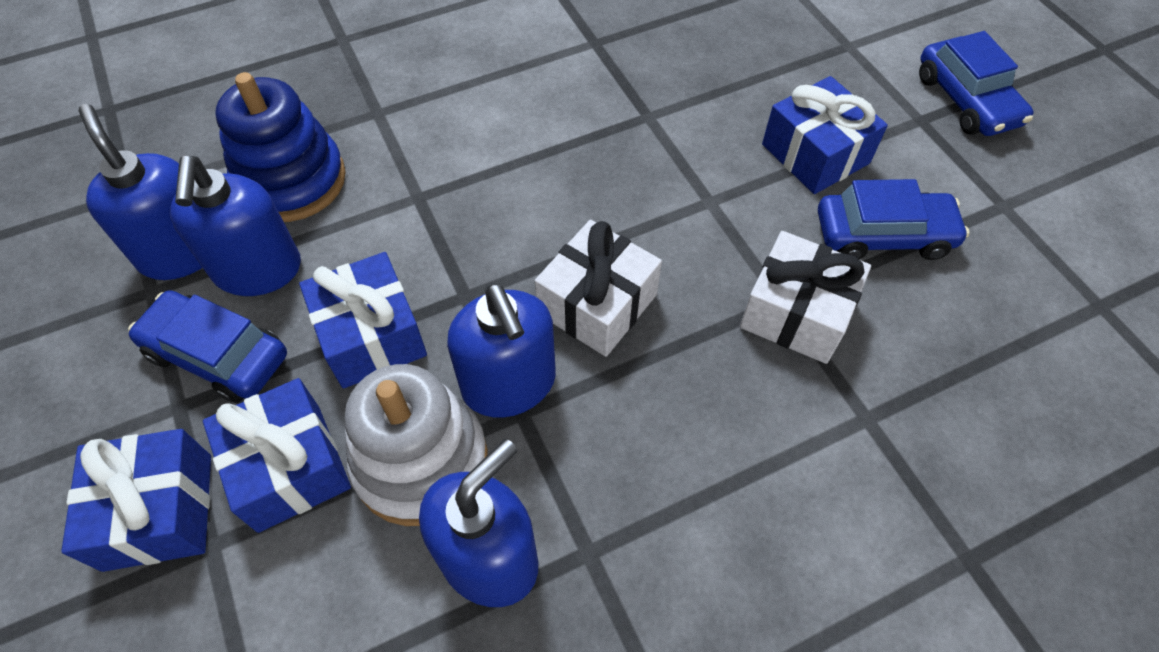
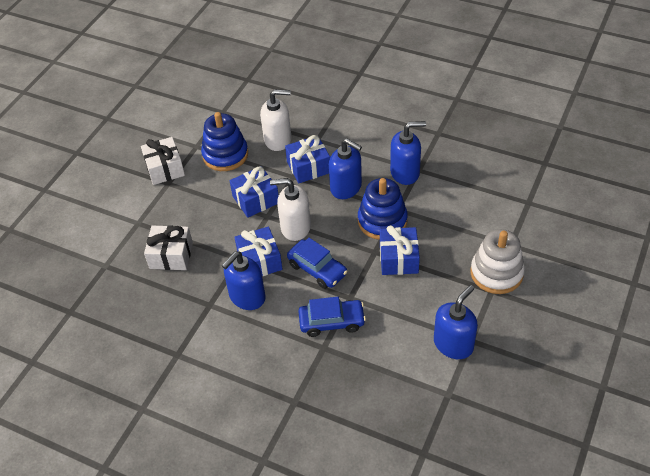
blue car: 3 -> 2
blue stacking toy: 1 -> 2
white soap dispenser: 0 -> 2

